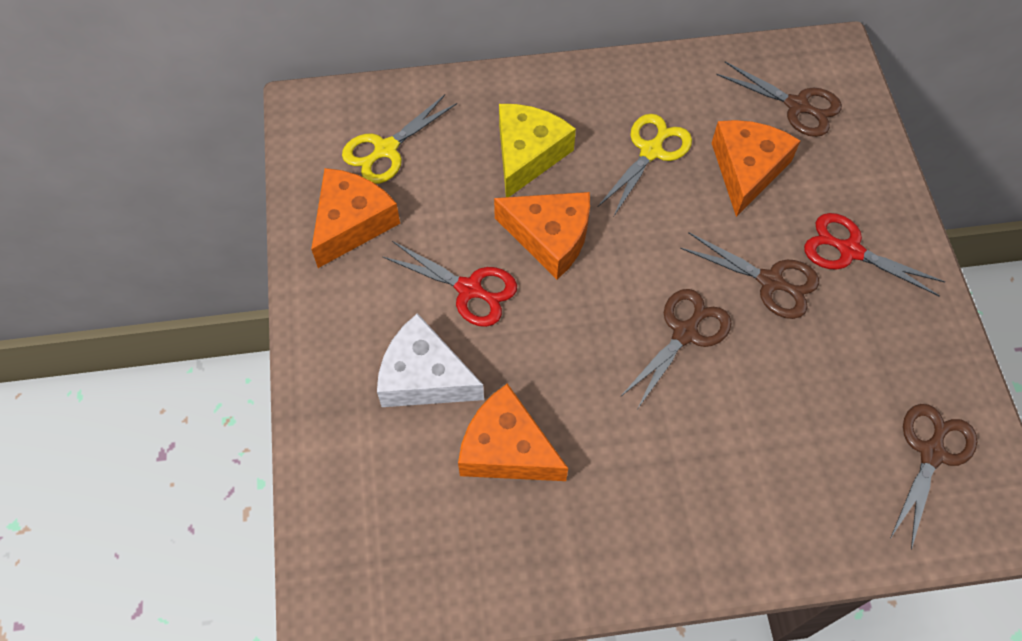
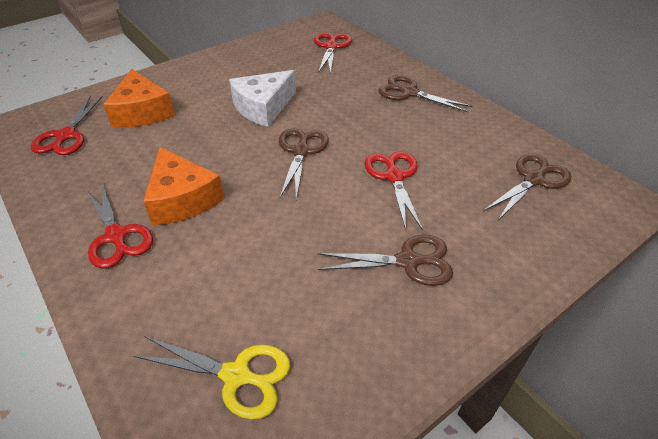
orange cheese: 4 -> 2
red scissors: 2 -> 4
yellow cheese: 1 -> 0
yellow scissors: 2 -> 1

